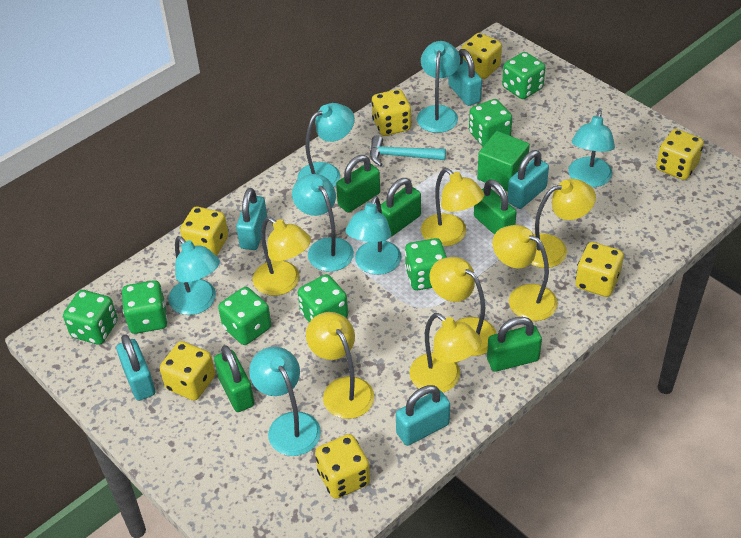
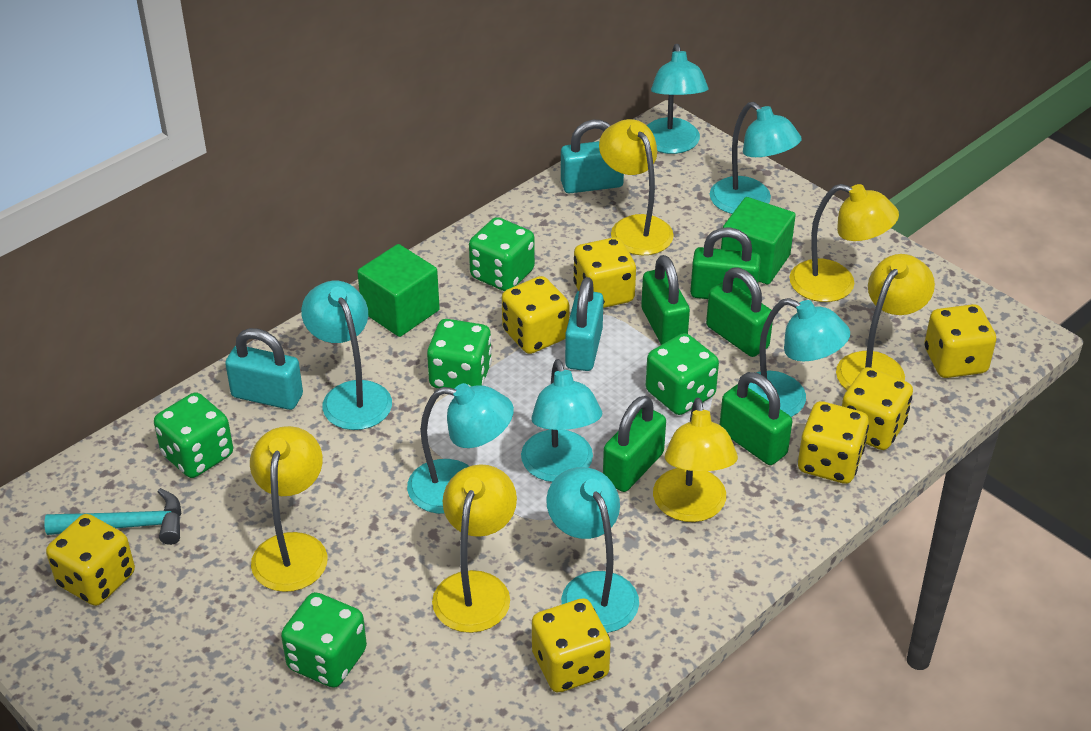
green cube: 1 -> 2
green dice: 7 -> 5
turquoise padlock: 5 -> 3
yellow lamp: 7 -> 6

